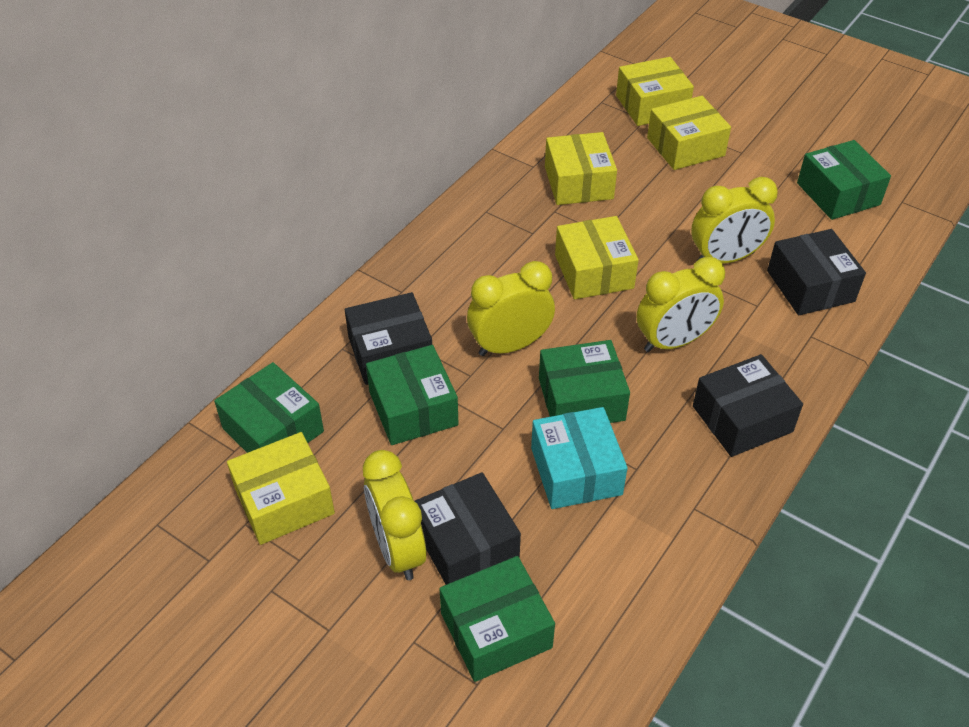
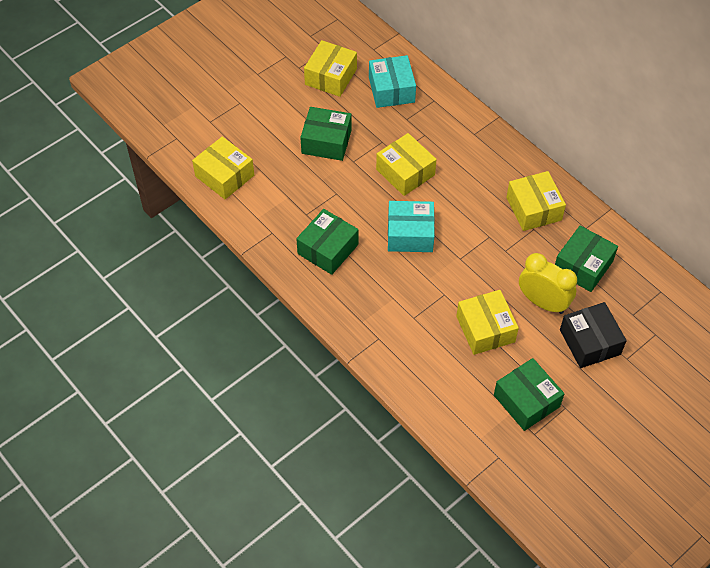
black box: 4 -> 1
green box: 5 -> 4
turquoise box: 1 -> 2
yellow clock: 4 -> 1

